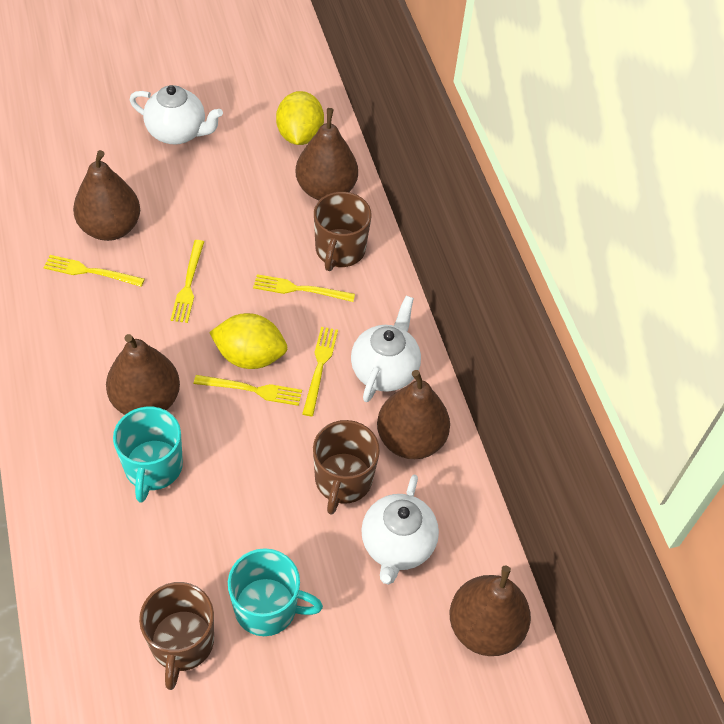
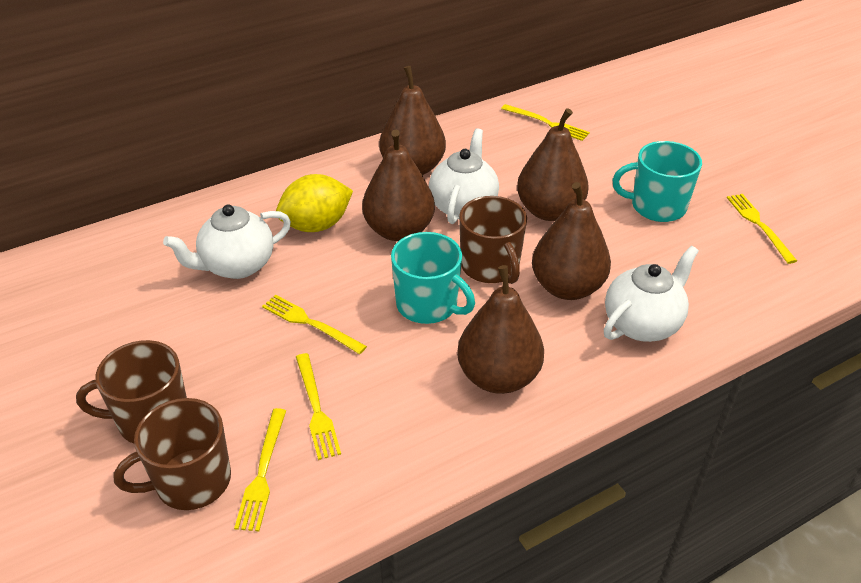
yellow lemon: 2 -> 1

